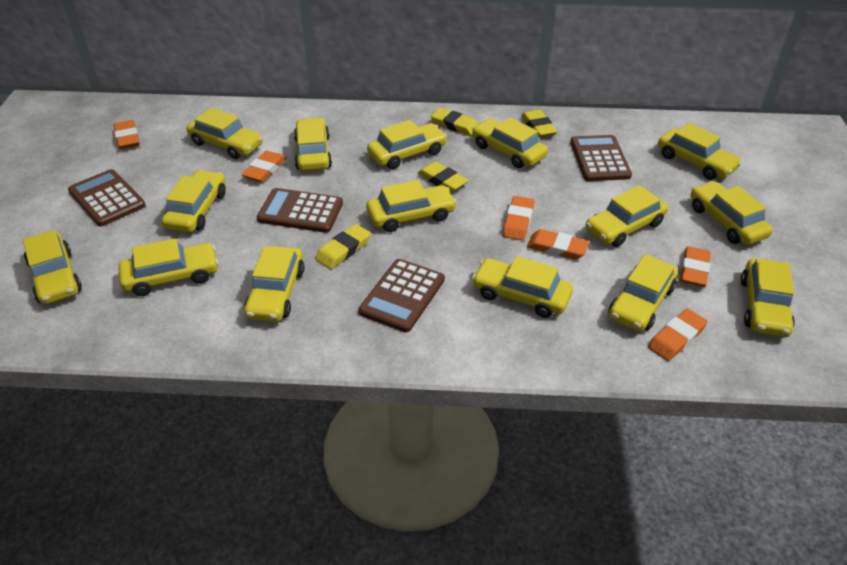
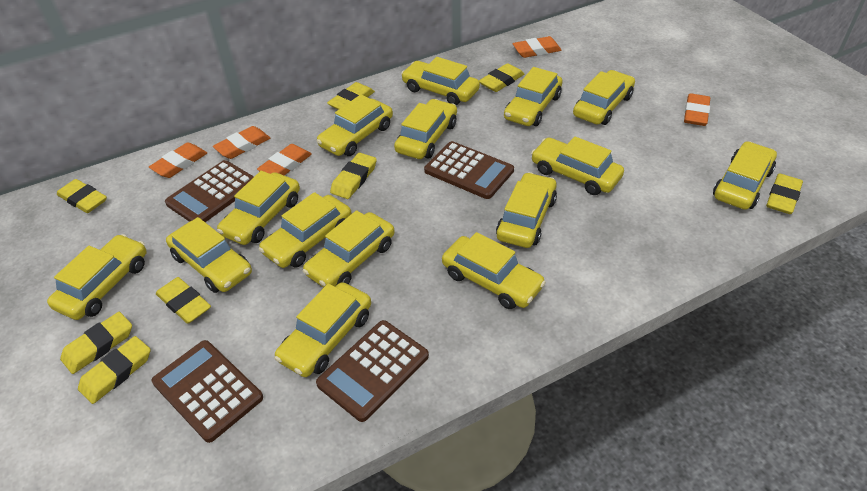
orange eraser: 6 -> 5
yellow eraser: 4 -> 8

